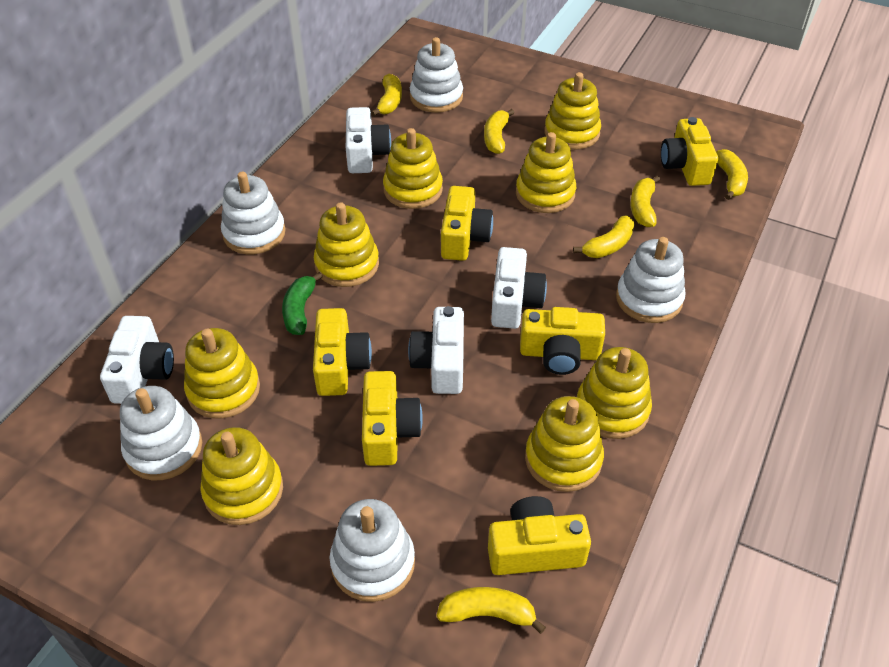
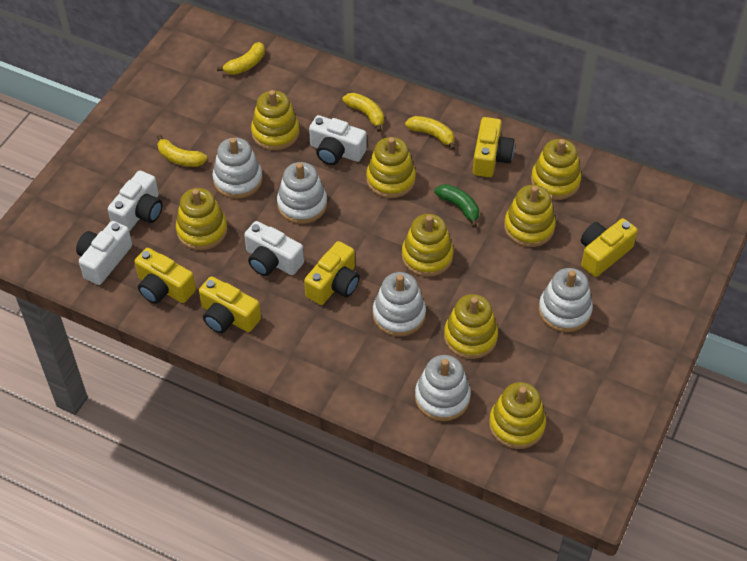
yellow banana: 6 -> 4
yellow camera: 6 -> 5

